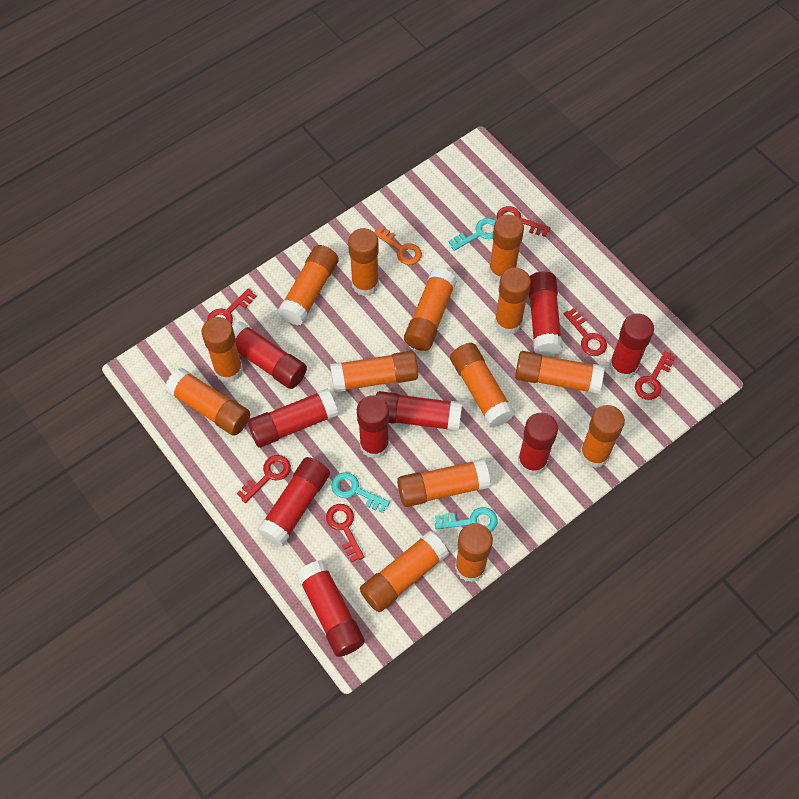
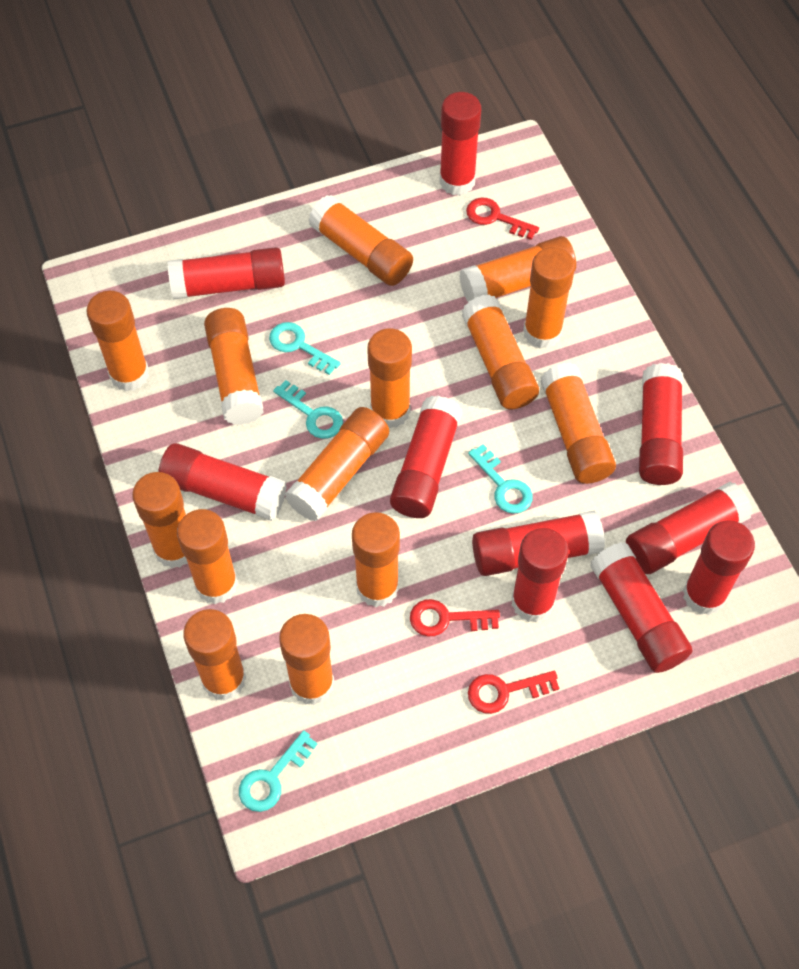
orange key: 1 -> 0
red glue stick: 9 -> 10
red key: 6 -> 3
turquoise key: 3 -> 4

